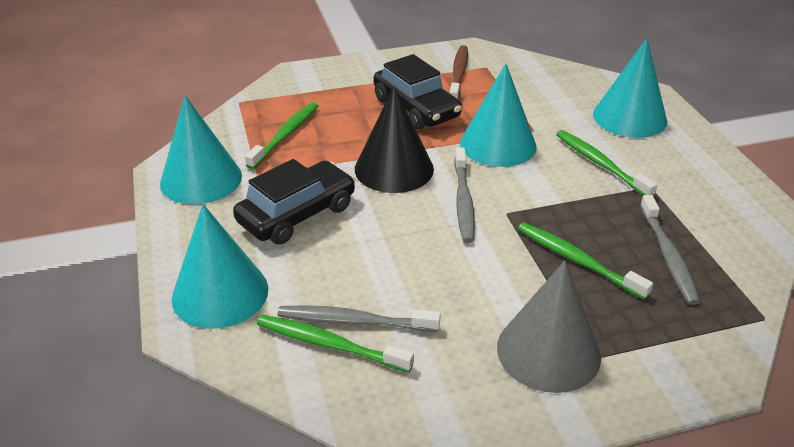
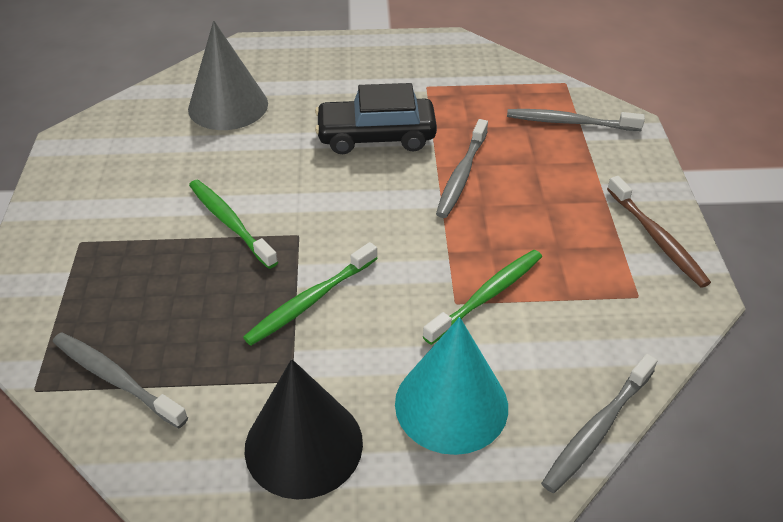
black car: 2 -> 1
green toothbrush: 4 -> 3
grey toothbrush: 3 -> 4
turquoise cone: 4 -> 1

